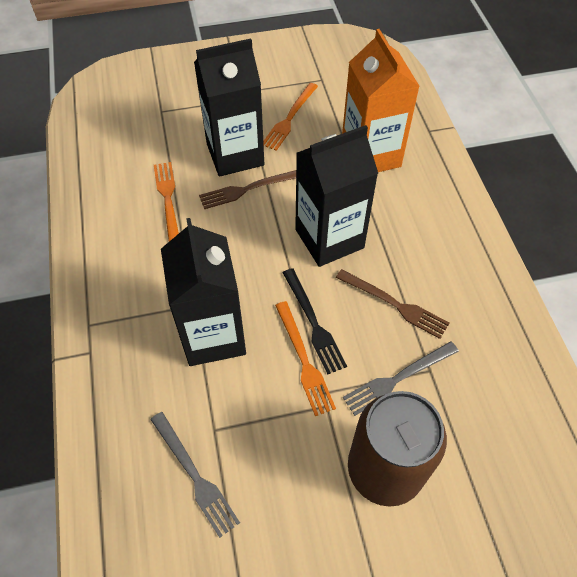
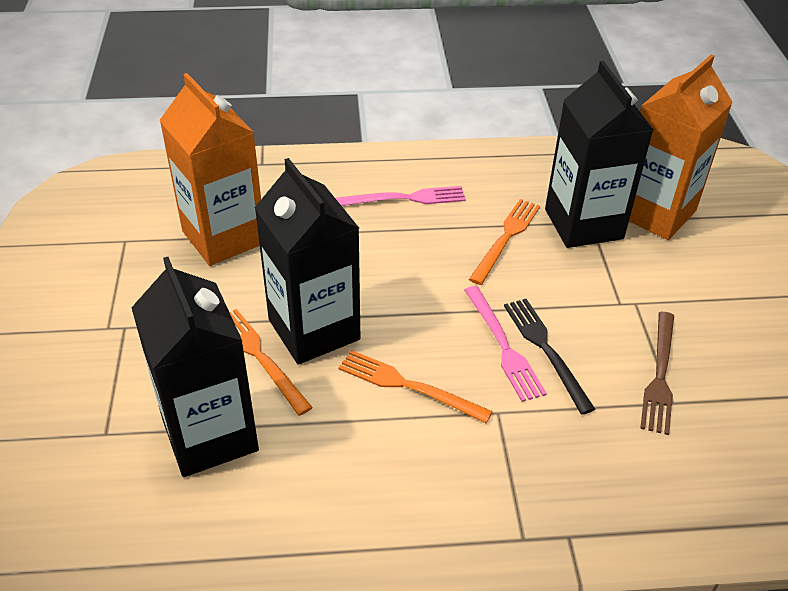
brown can: 1 -> 0
brown fork: 2 -> 1
grey fork: 2 -> 0
orange carton: 1 -> 2
pink fork: 0 -> 2

